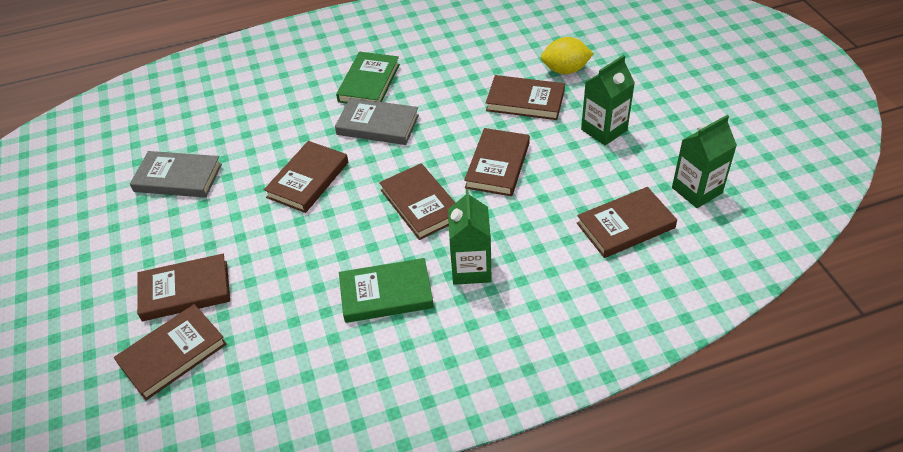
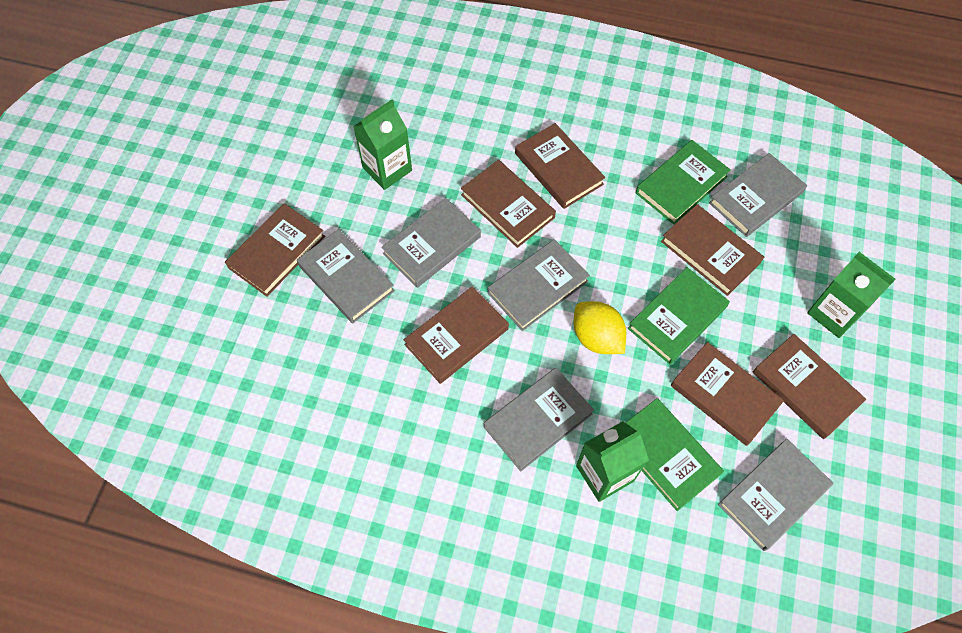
green book: 2 -> 3
grey book: 2 -> 6

